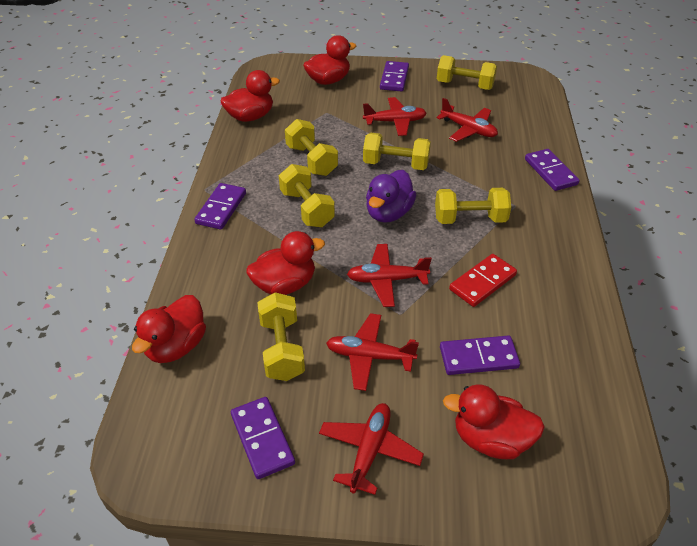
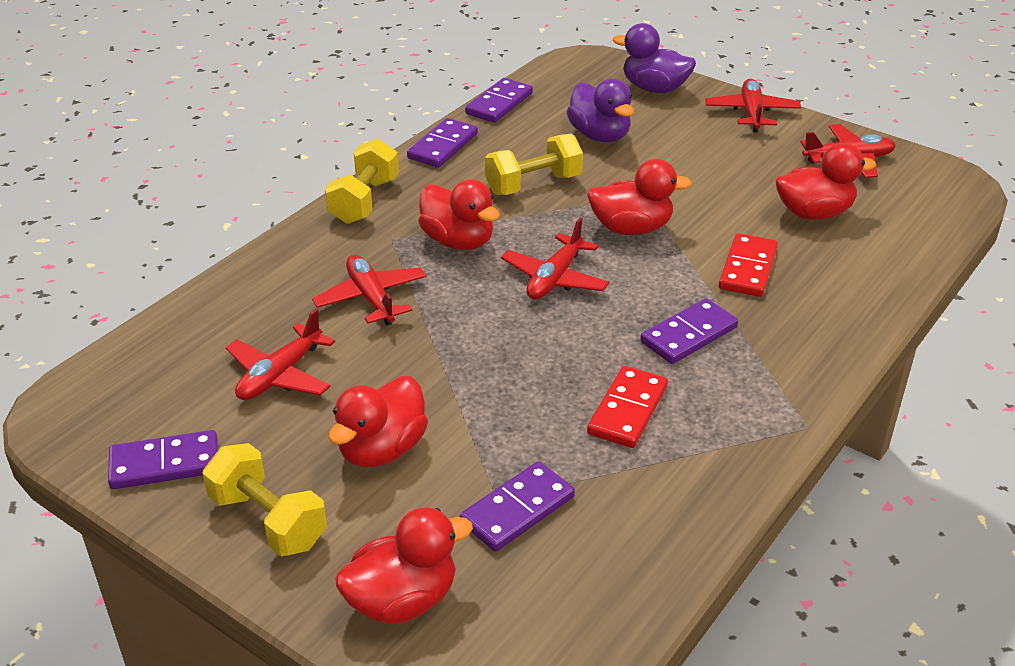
purple duck: 1 -> 2
red domino: 1 -> 2
yellow dumbbell: 6 -> 3

